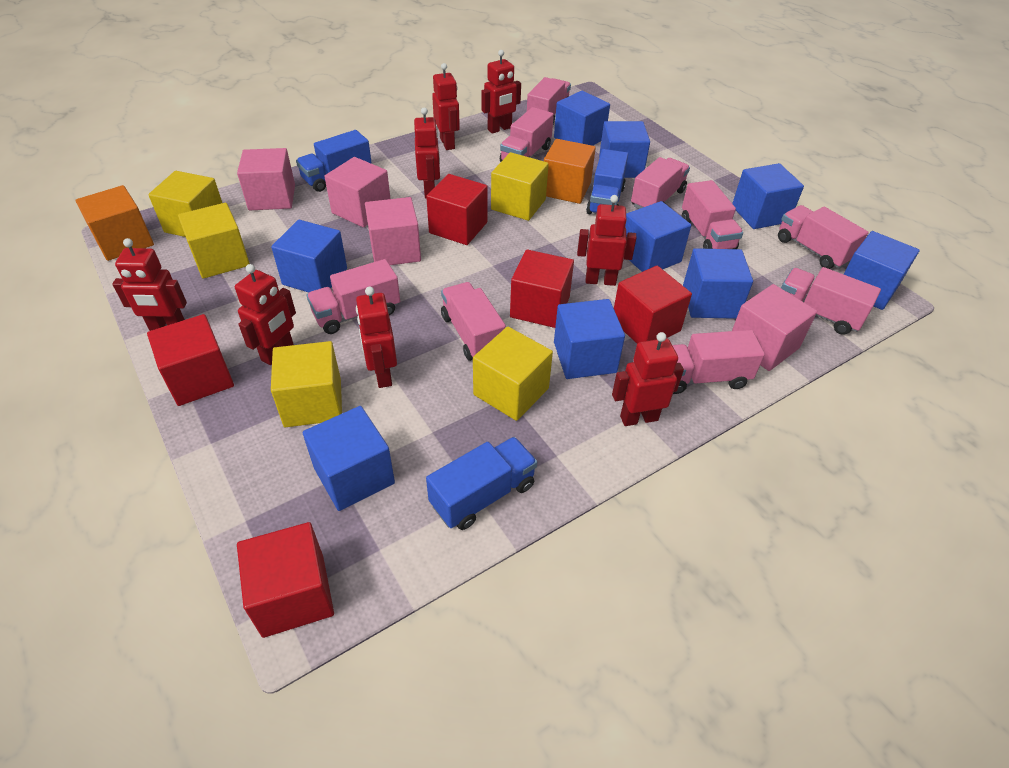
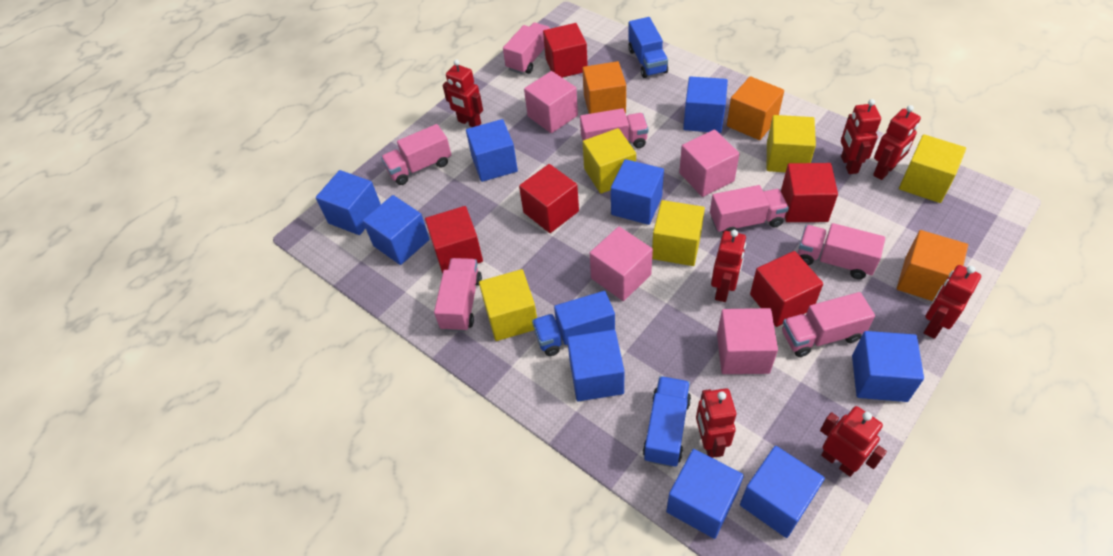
orange cube: 2 -> 3
pink truck: 9 -> 7
red robot: 8 -> 7

